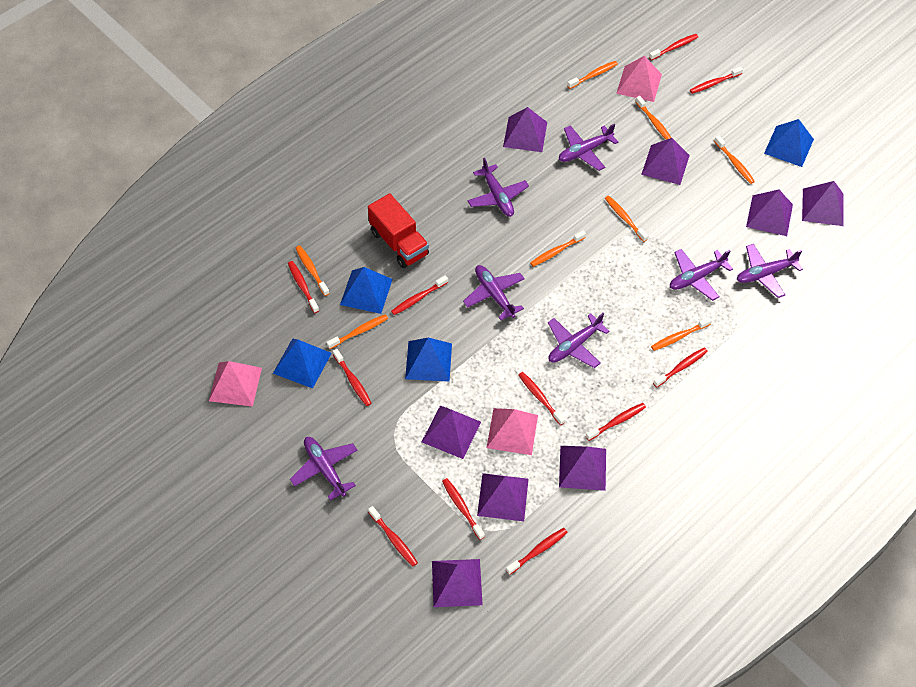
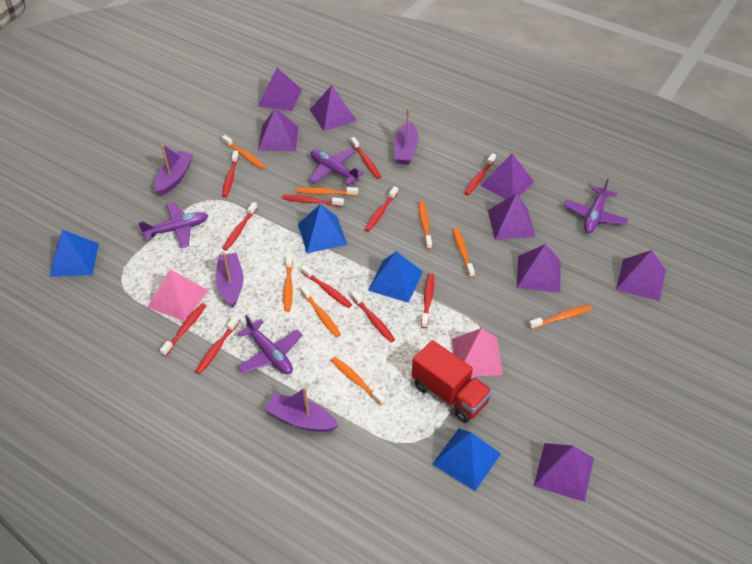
pink pyramid: 3 -> 2
purple boat: 0 -> 4
purple plane: 7 -> 4

